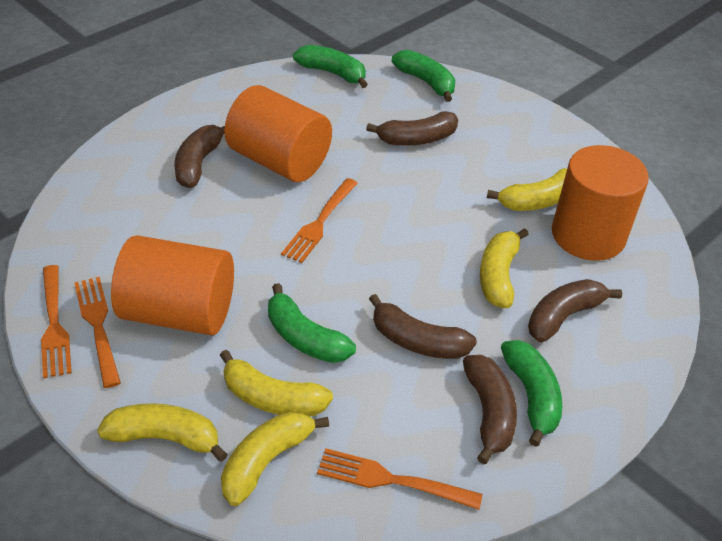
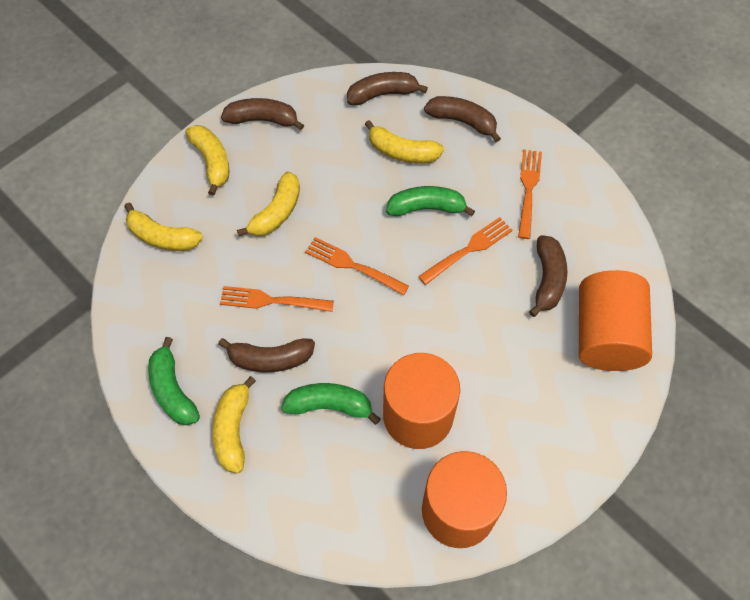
green banana: 4 -> 3

